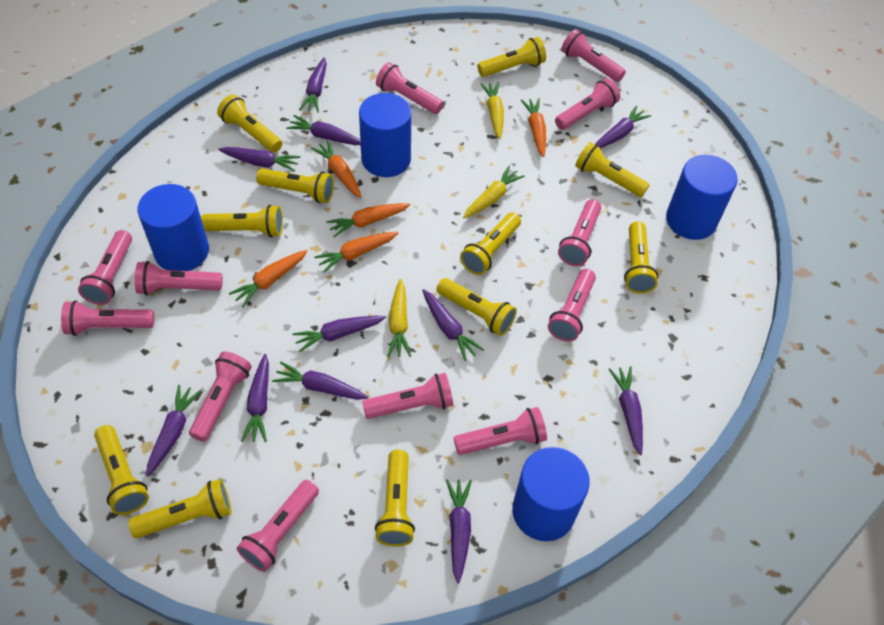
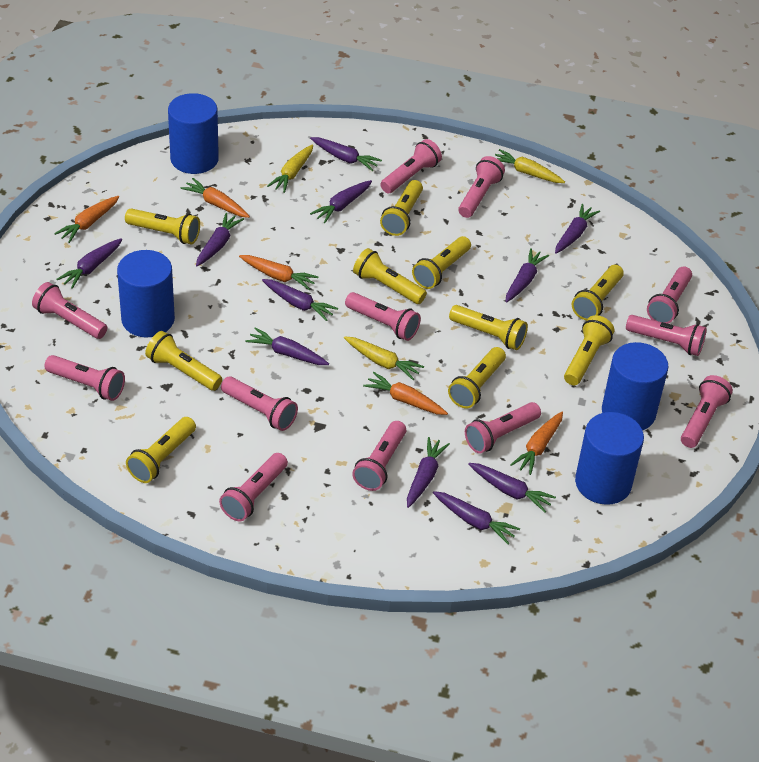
yellow flashlight: 11 -> 10

